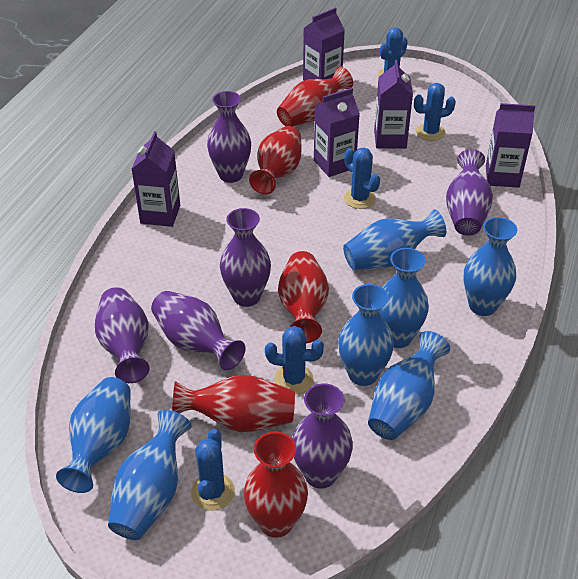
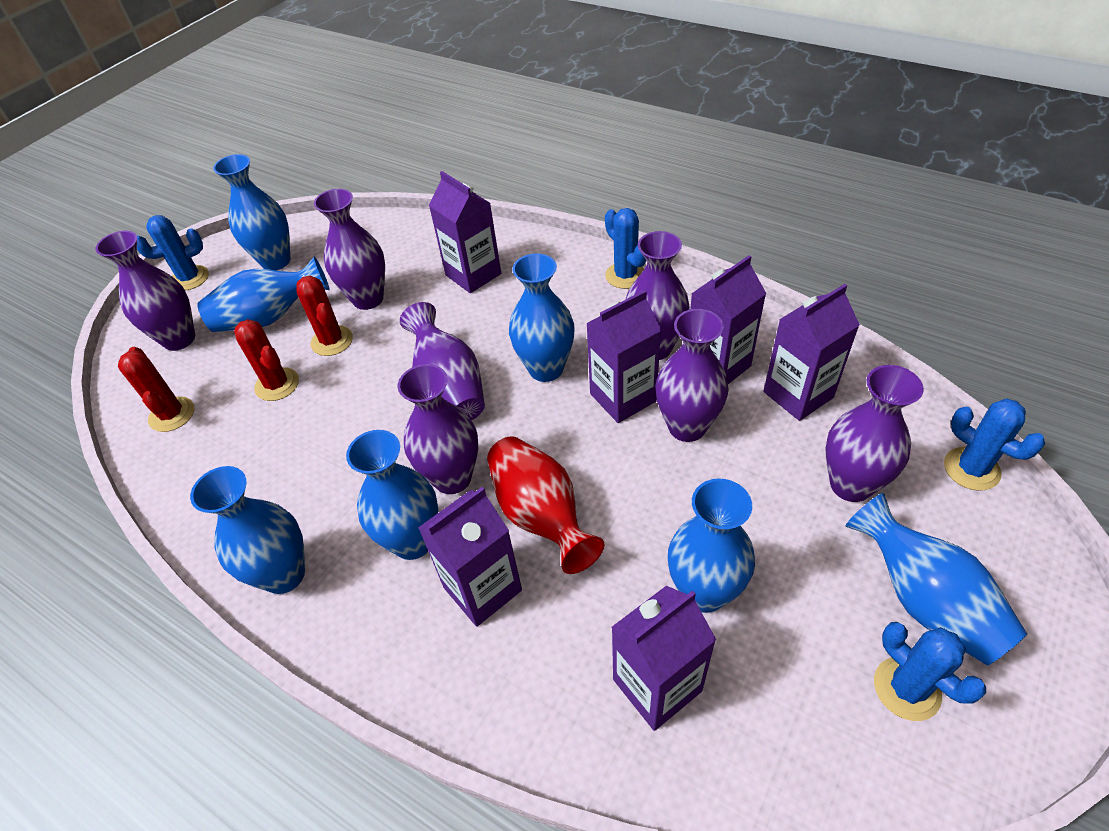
blue cactus: 5 -> 4
purple carton: 5 -> 6
purple vase: 6 -> 7
red cactus: 0 -> 3
red vase: 5 -> 1

